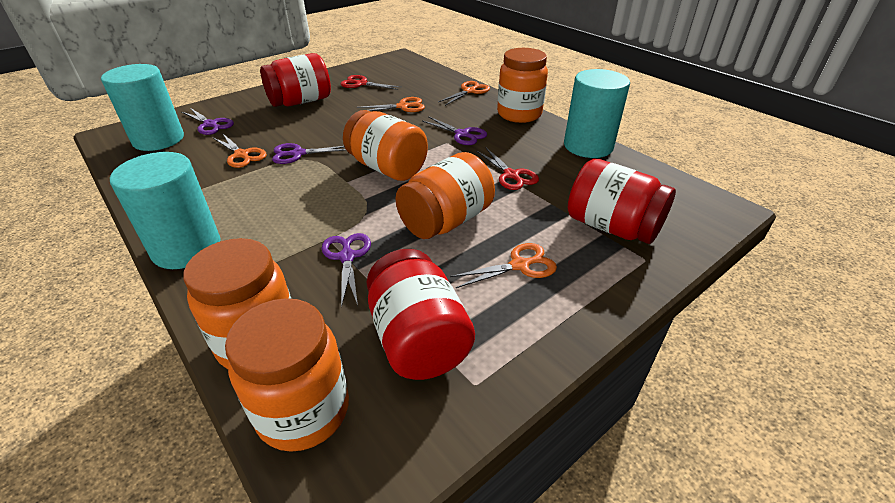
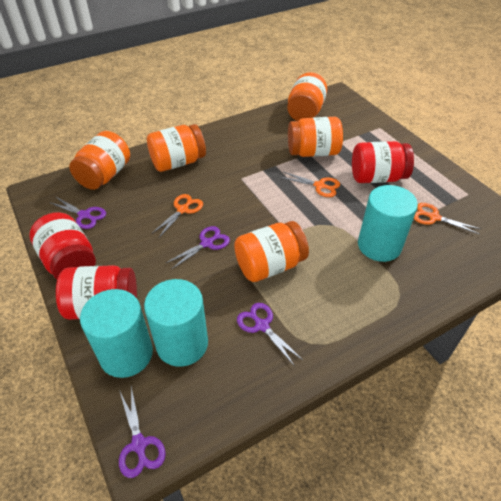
orange scissors: 4 -> 3
red scissors: 2 -> 0

